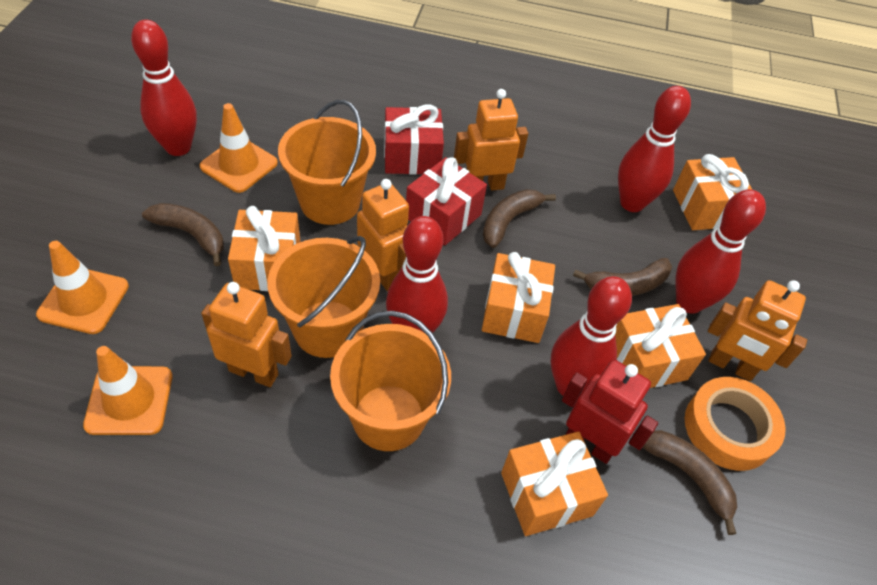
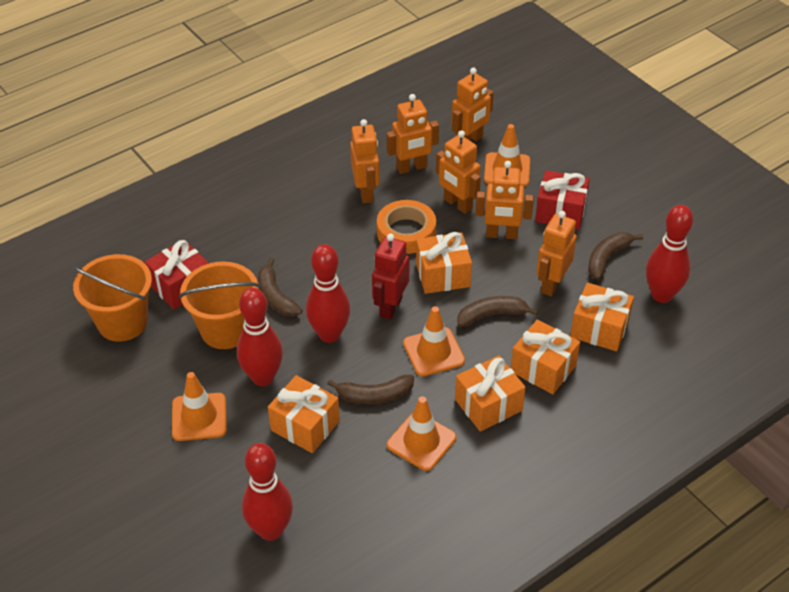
orange bucket: 3 -> 2
orange robot: 4 -> 6
orange traffic cone: 3 -> 4
red bowling pin: 5 -> 4

